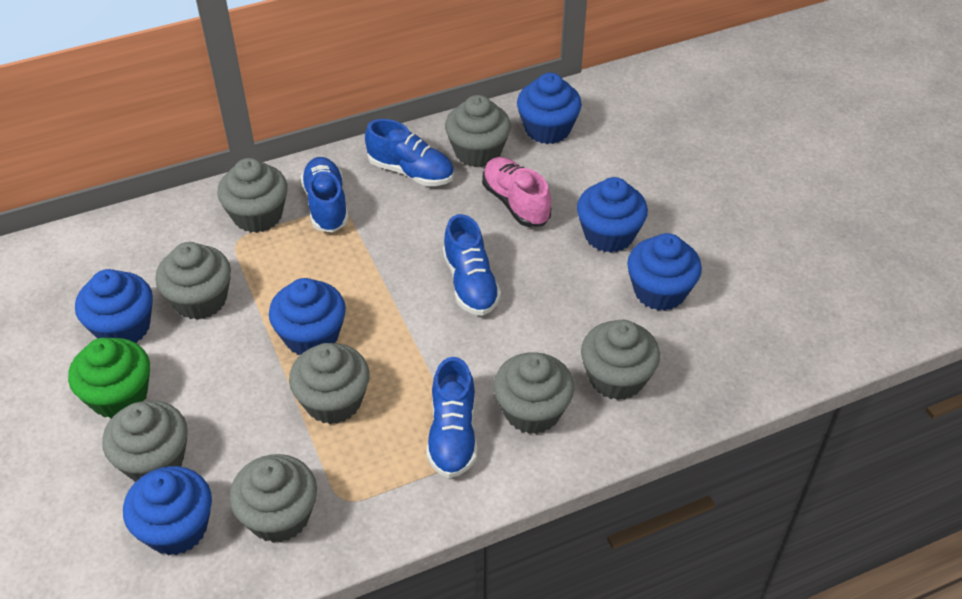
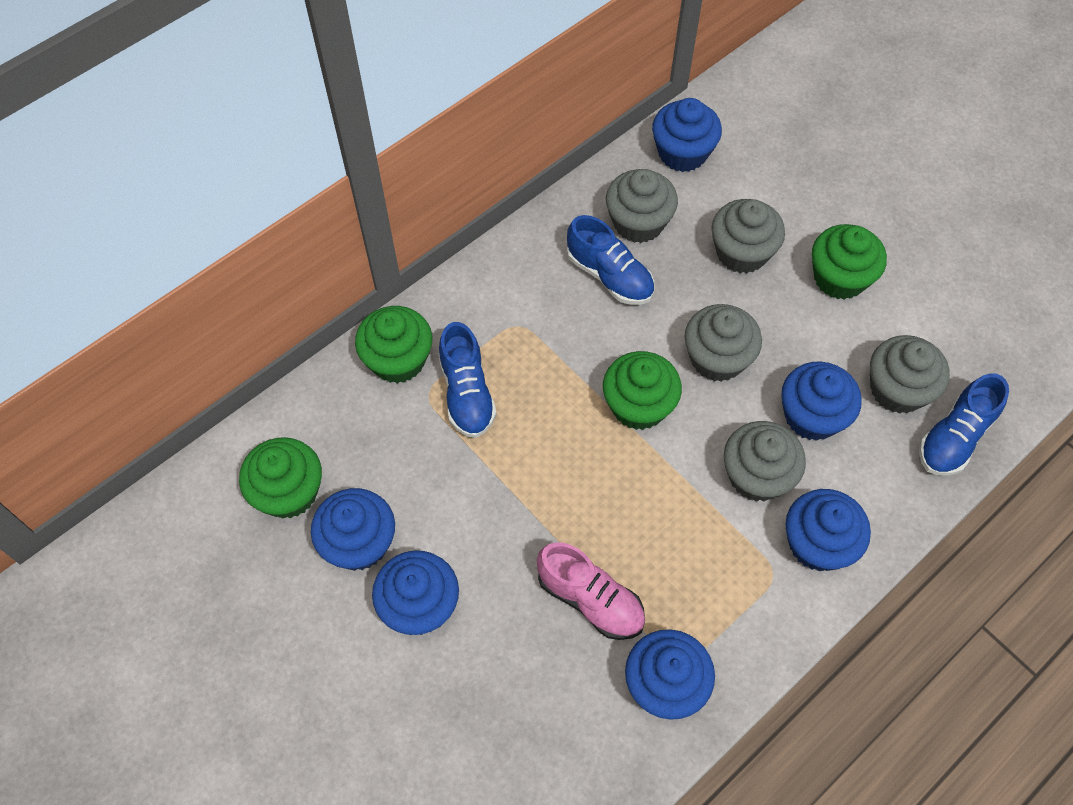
blue shoe: 4 -> 3
green cupcake: 1 -> 4
grey cupcake: 8 -> 5

